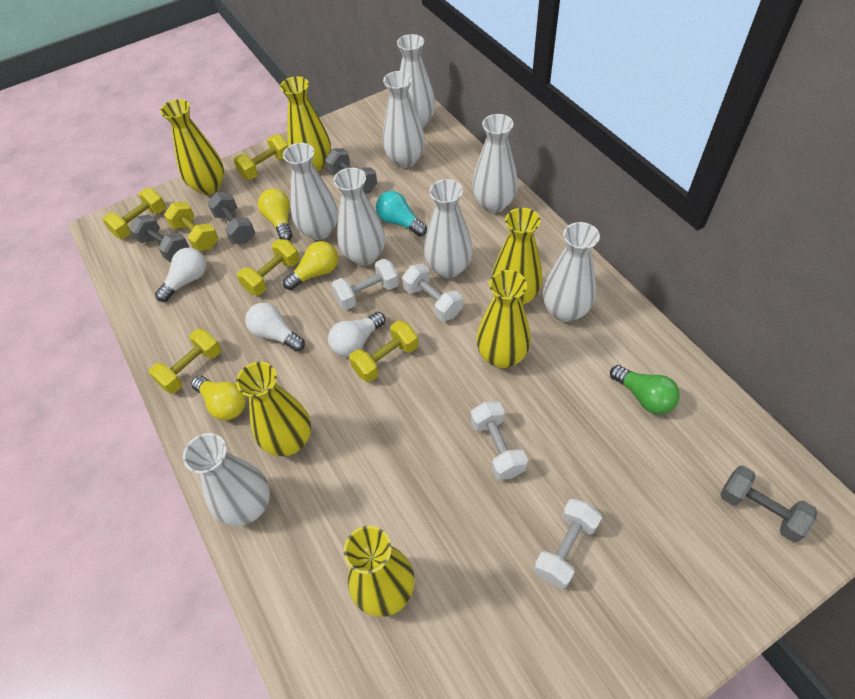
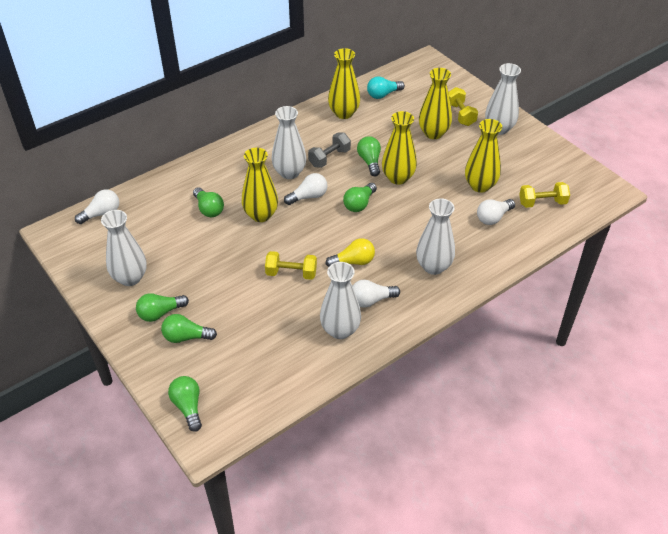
green light bulb: 1 -> 6
grey dumbbell: 4 -> 1
white dumbbell: 4 -> 0
white light bulb: 3 -> 4
white vase: 8 -> 5
yellow dumbbell: 6 -> 3
yellow light bulb: 3 -> 1
yellow vase: 6 -> 5

